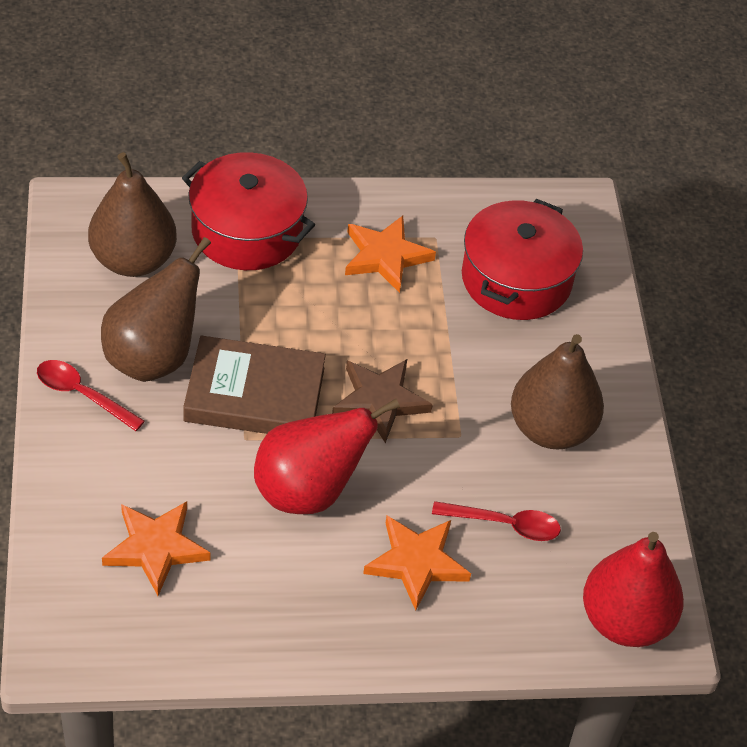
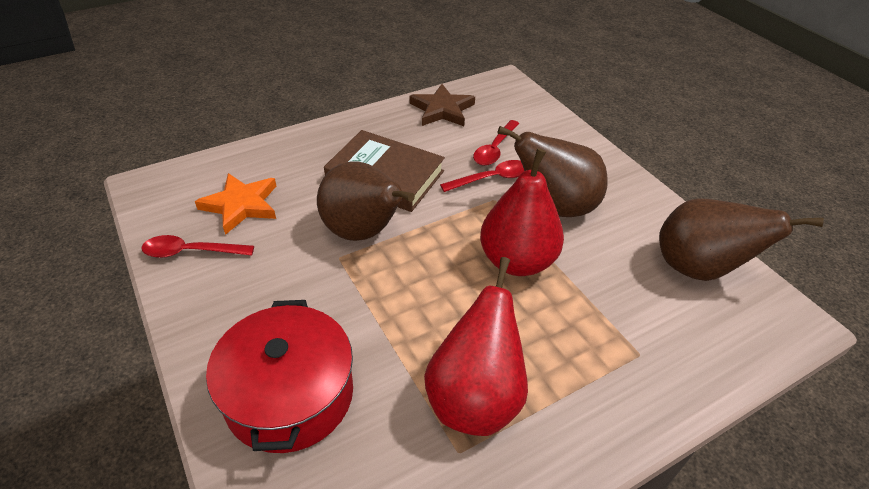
orange star: 3 -> 1
red pot: 2 -> 1
red spoon: 2 -> 3

